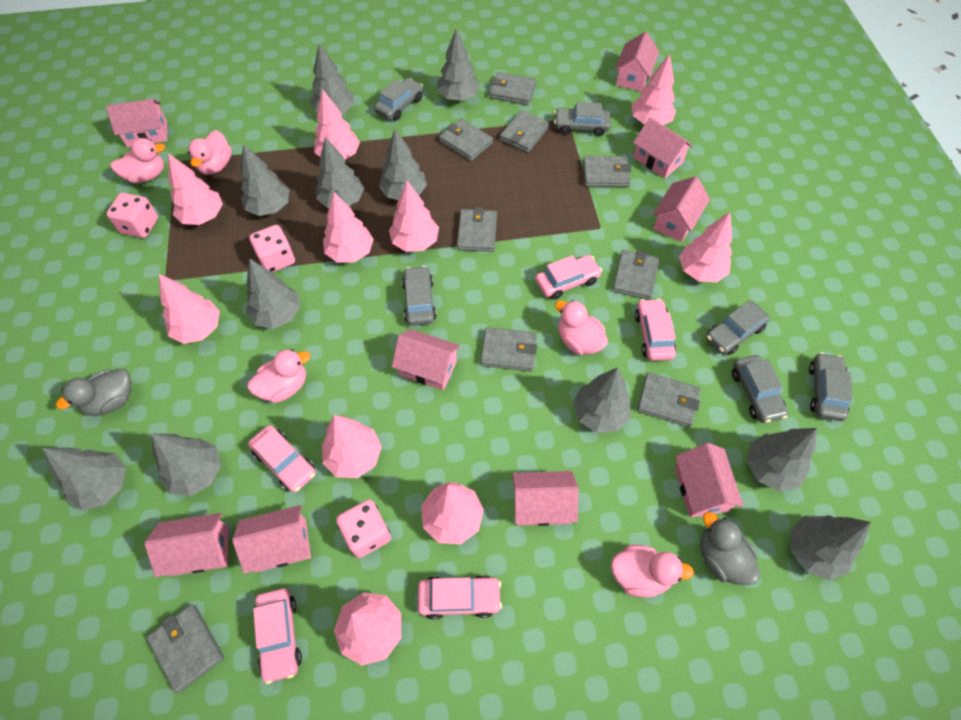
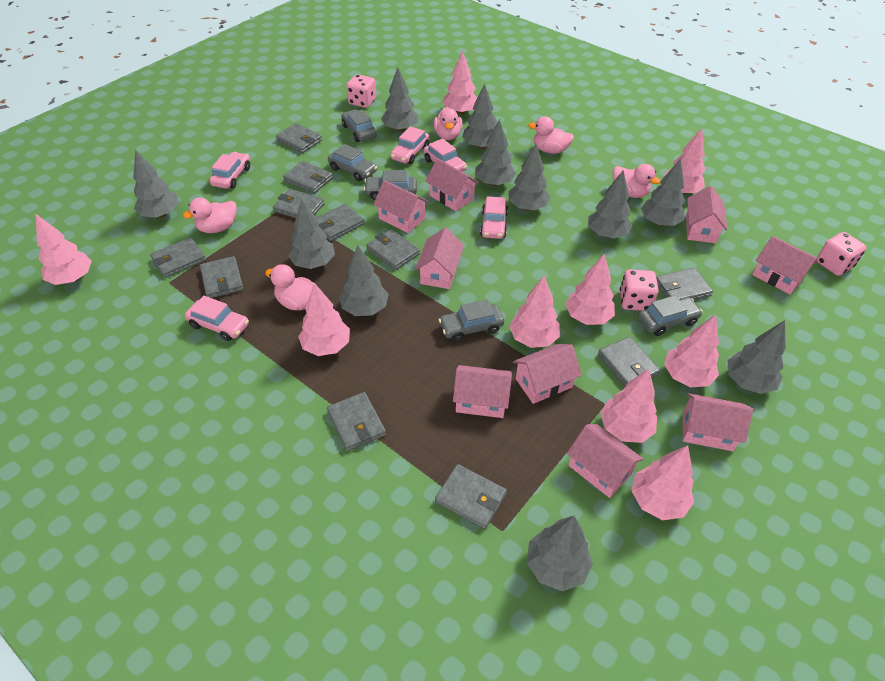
grey car: 6 -> 5
grey duck: 2 -> 0
grey wallet: 9 -> 11
pink tree: 10 -> 9

